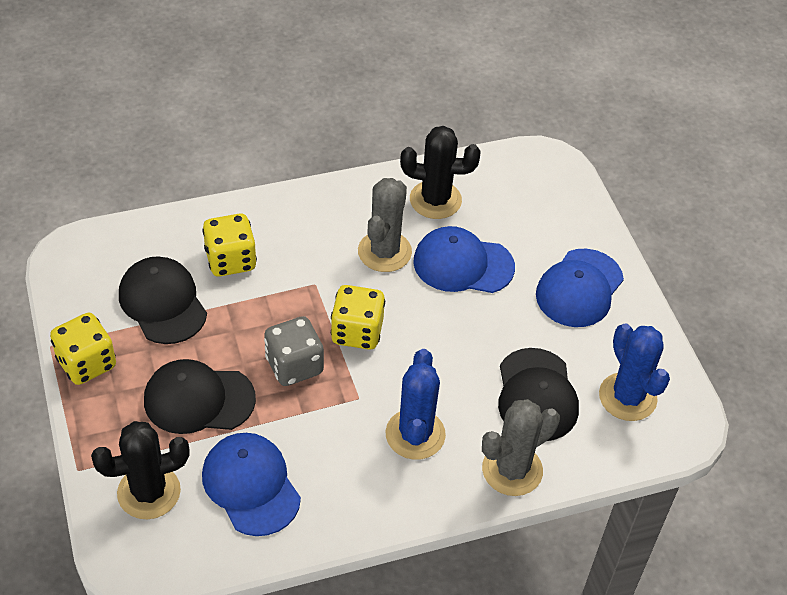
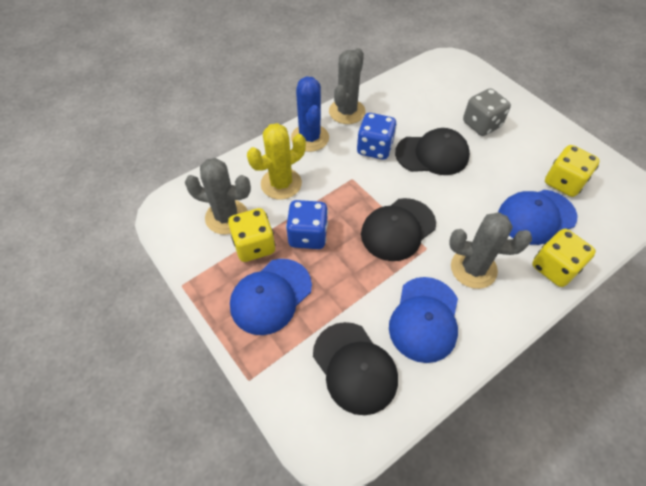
black cactus: 2 -> 0
blue cactus: 2 -> 1
blue dice: 0 -> 2
grey cactus: 2 -> 3
yellow cactus: 0 -> 1

